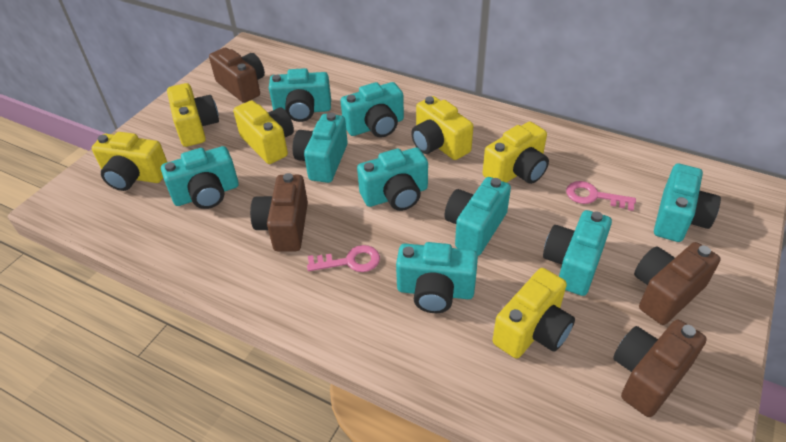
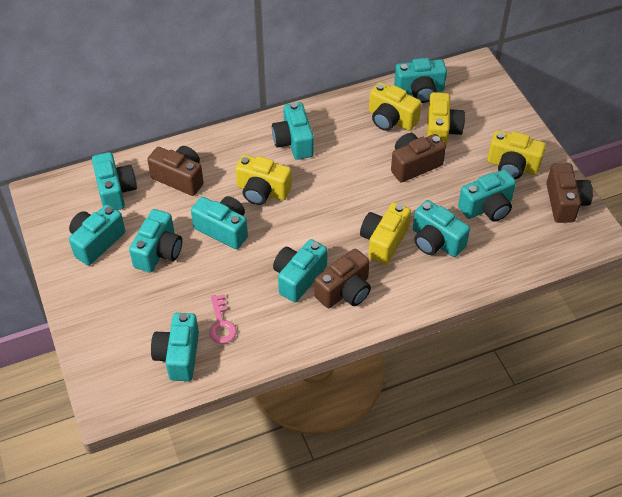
pink key: 2 -> 1
turquoise camera: 9 -> 10
yellow camera: 6 -> 5

